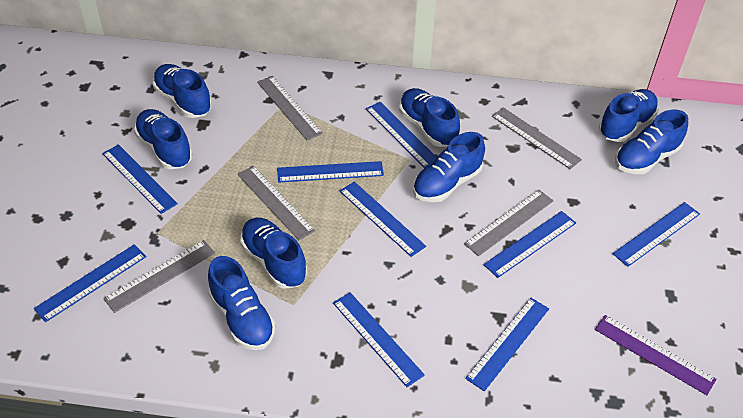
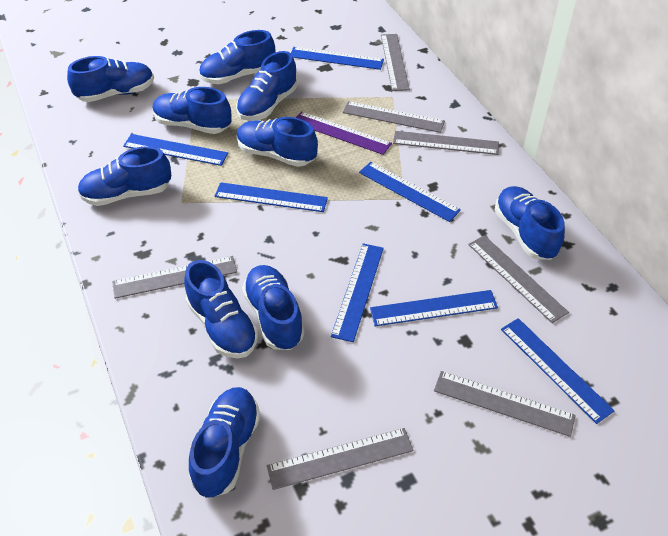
blue ruler: 9 -> 7
blue shoe: 8 -> 10
grey ruler: 5 -> 7

